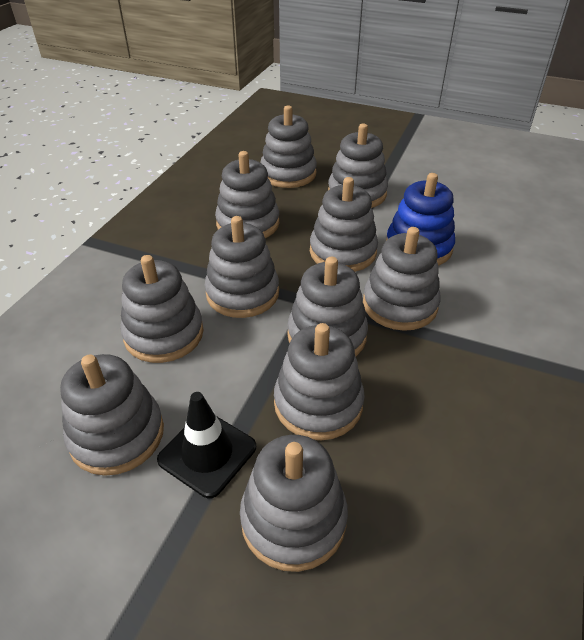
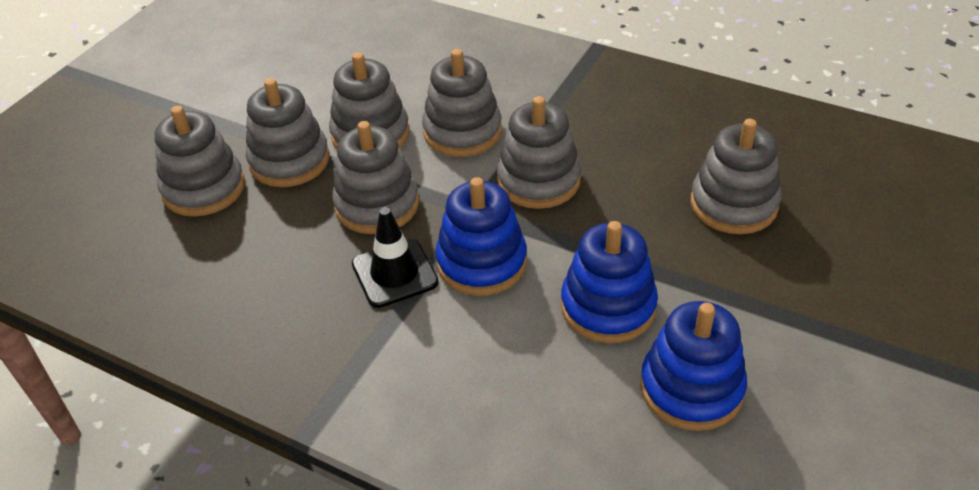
blue stacking toy: 1 -> 3
grey stacking toy: 11 -> 7

